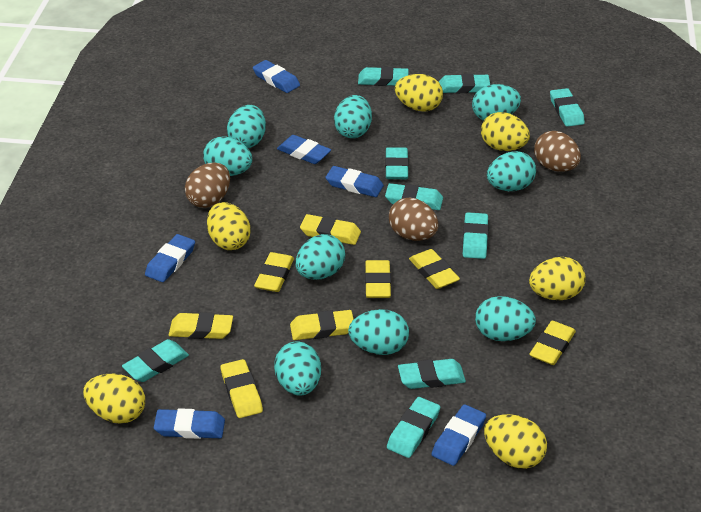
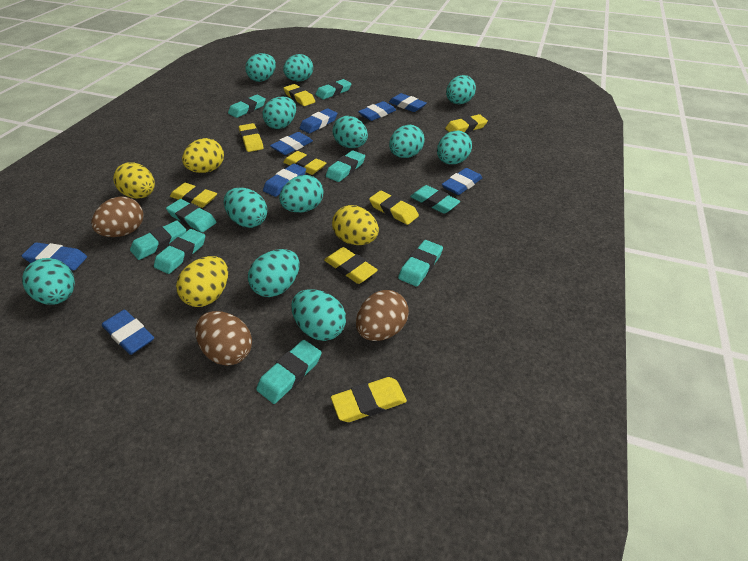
blue eraser: 6 -> 8
turquoise egg: 9 -> 12
yellow egg: 6 -> 4

